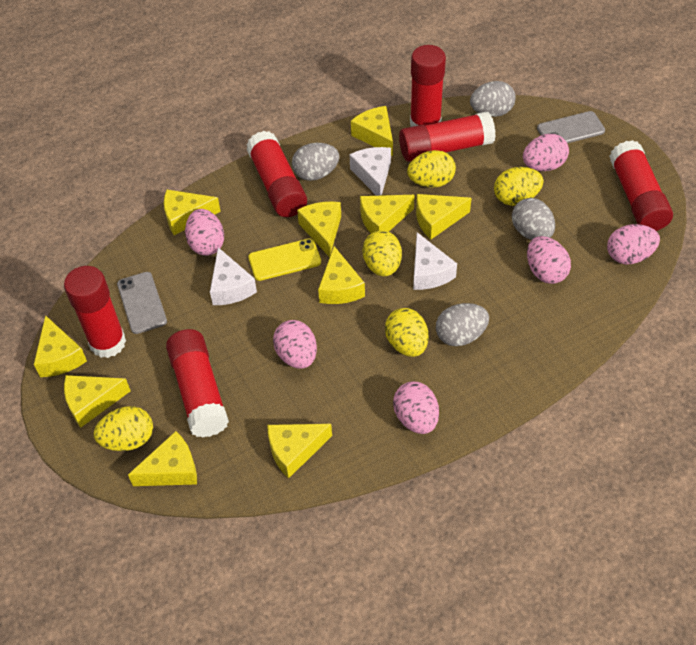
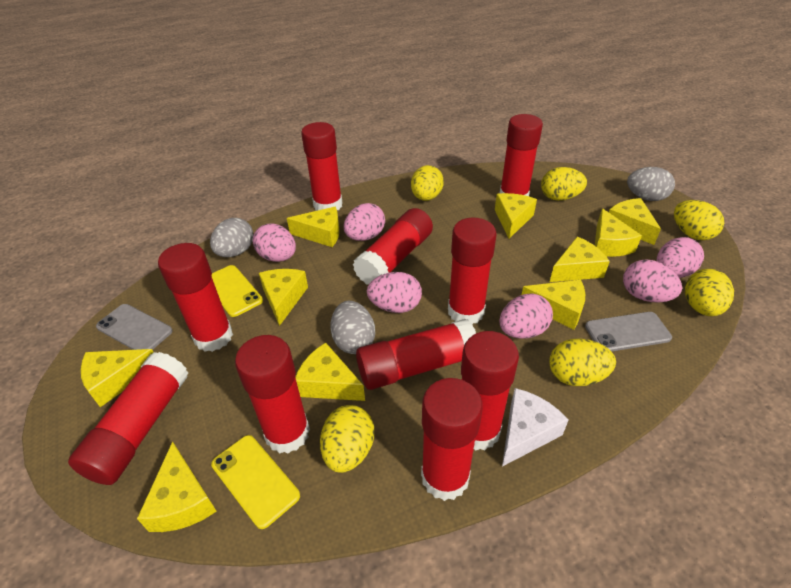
grey egg: 4 -> 3
red glue stick: 6 -> 10
white cheese: 3 -> 1
yellow egg: 5 -> 6
yellow phone: 1 -> 2

